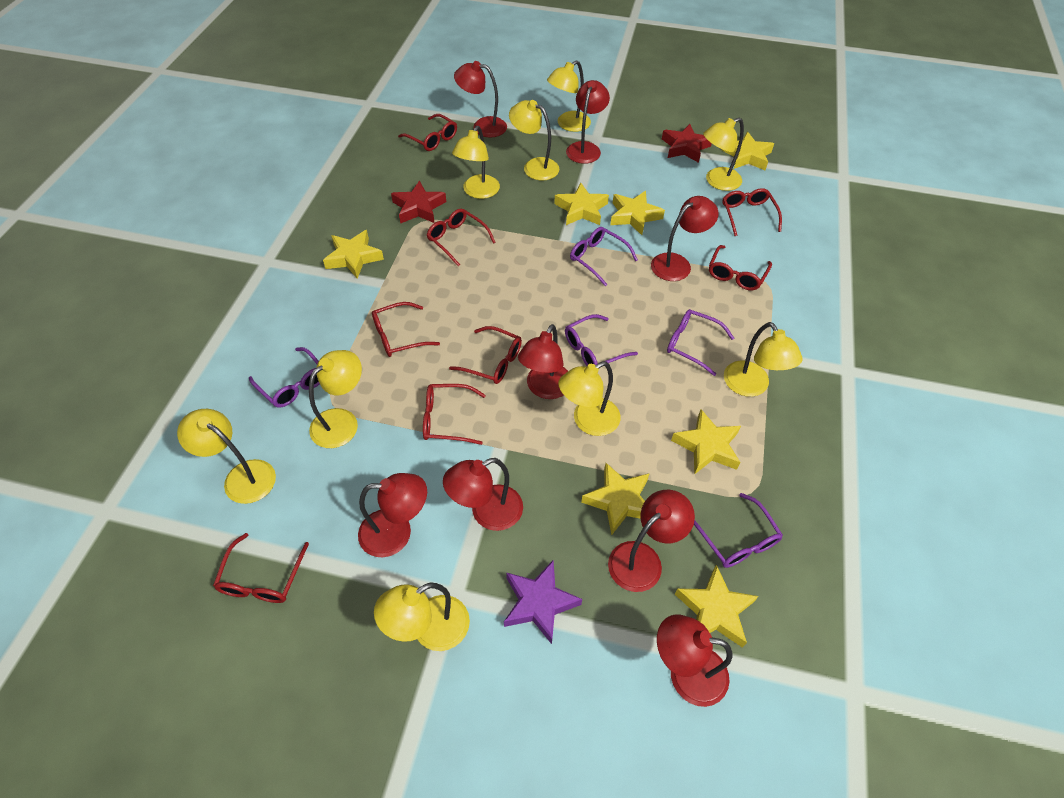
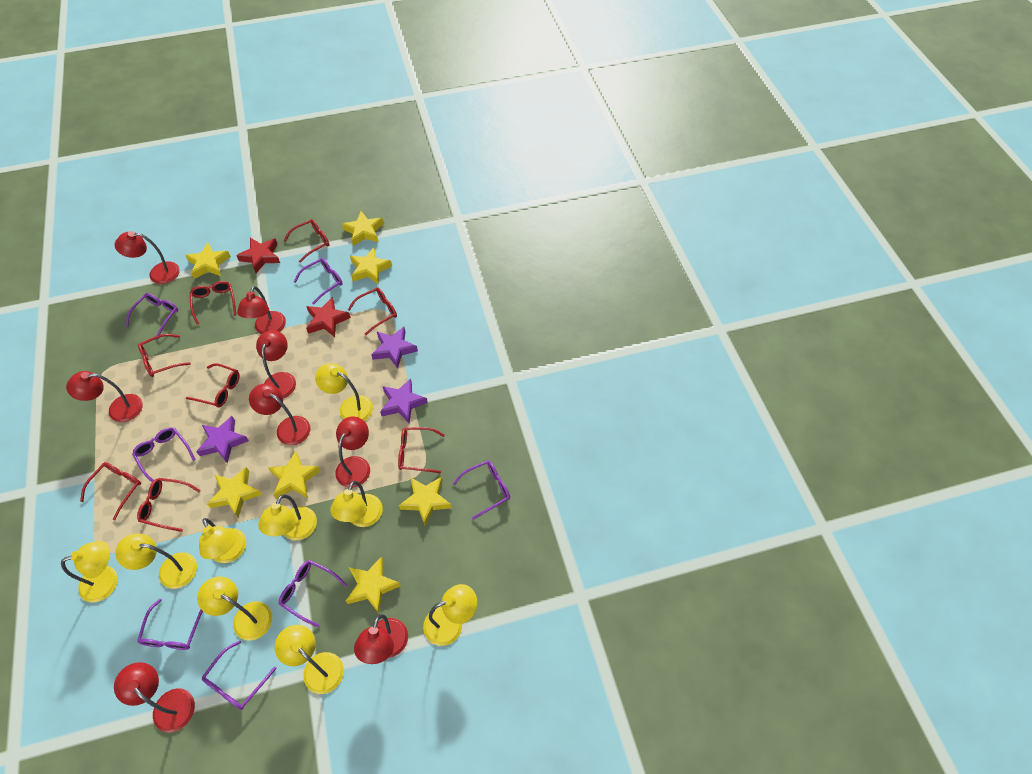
purple glasses: 5 -> 7
purple star: 1 -> 3

